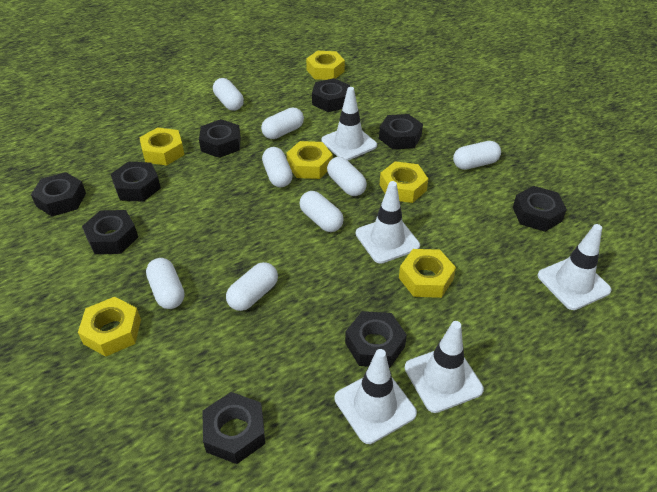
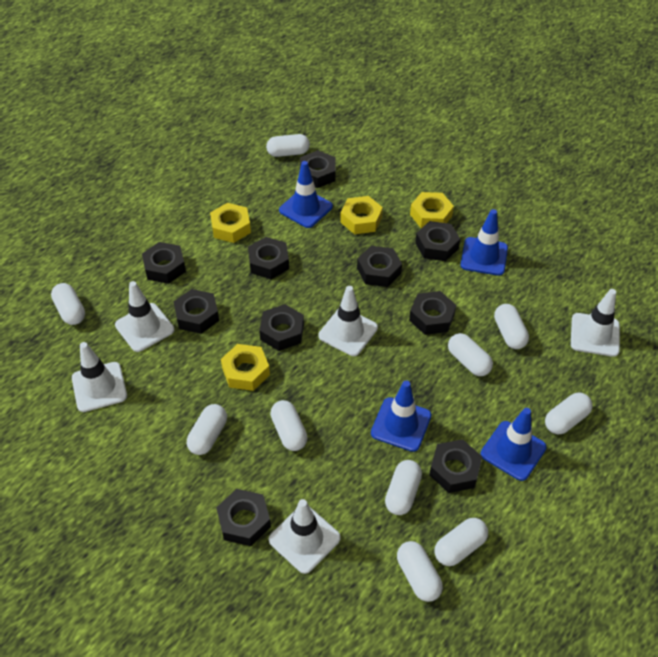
black nut: 9 -> 10
blue traffic cone: 0 -> 4
white capsule: 8 -> 10
yellow nut: 6 -> 4

